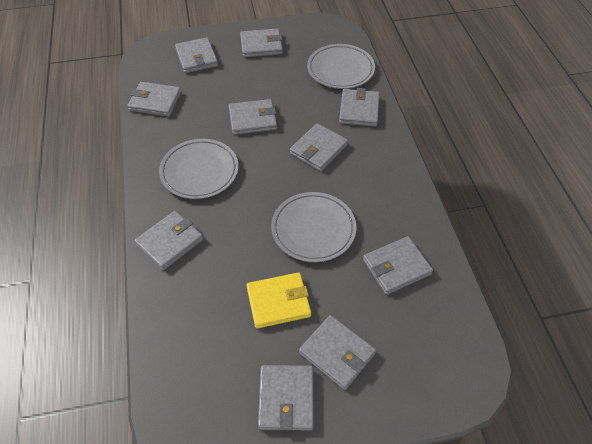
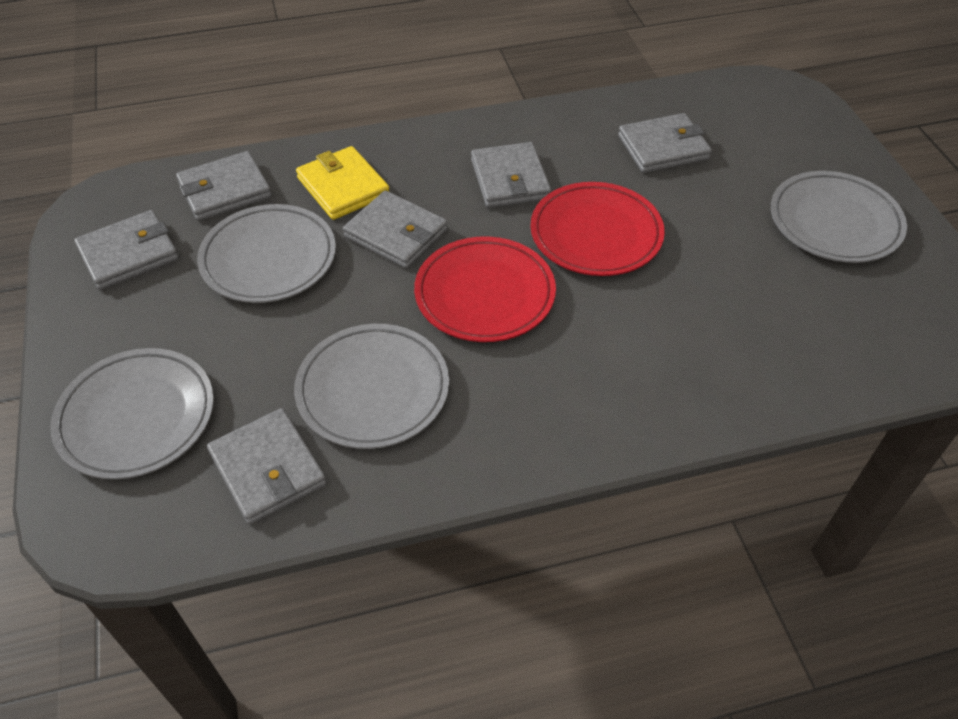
grey plate: 3 -> 4
grey wallet: 10 -> 6
red plate: 0 -> 2

